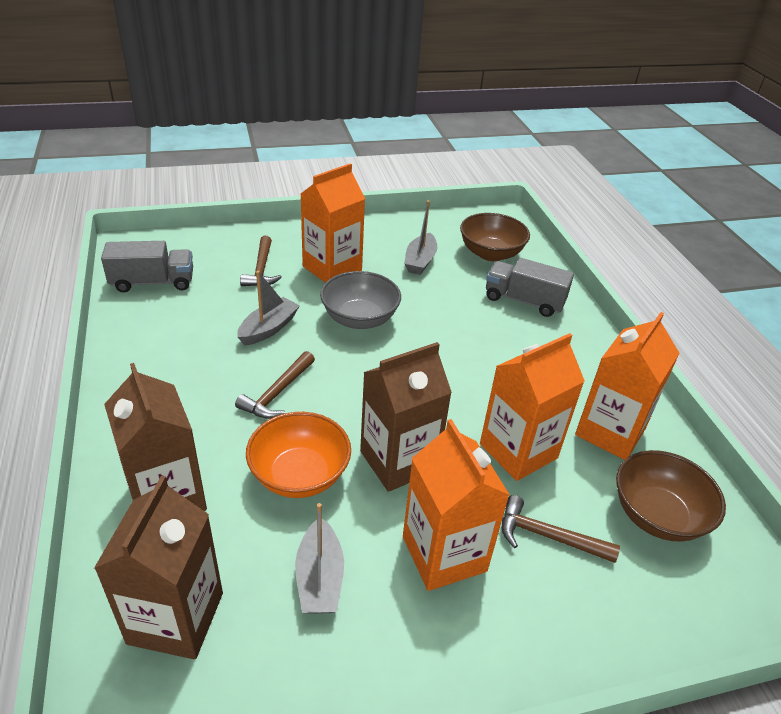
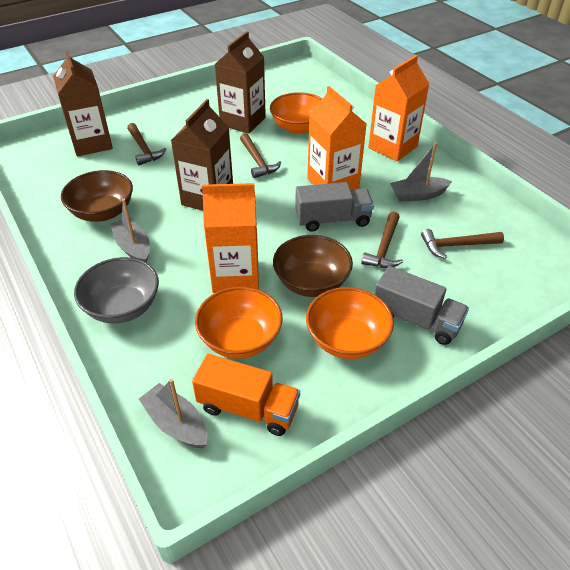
brown hammer: 3 -> 4
orange bowl: 1 -> 3
orange carton: 4 -> 3
orange truck: 0 -> 1

